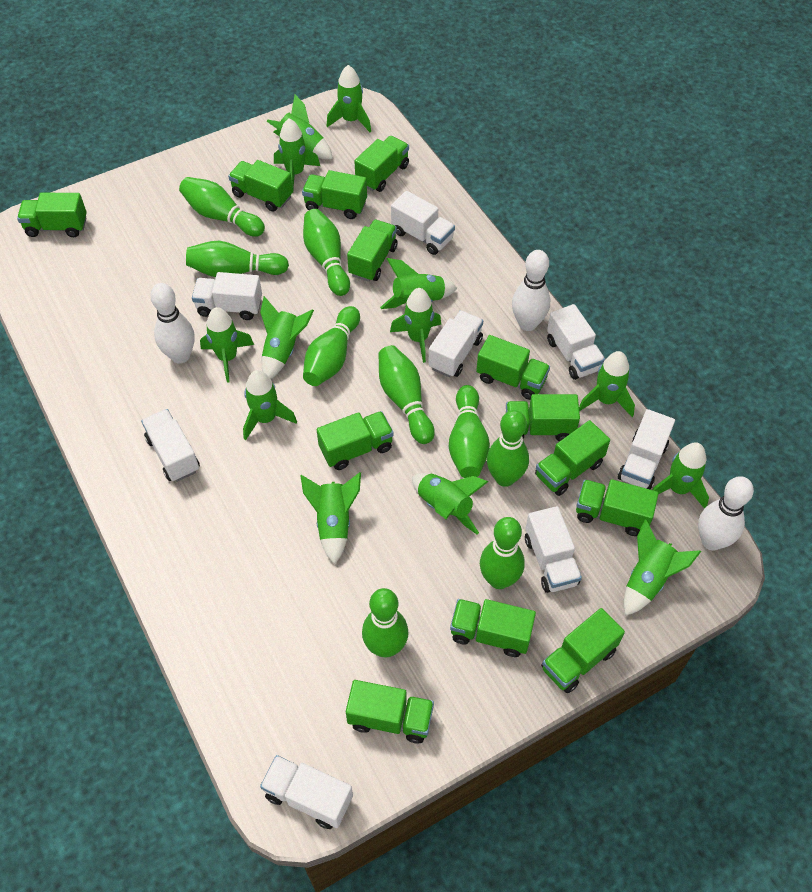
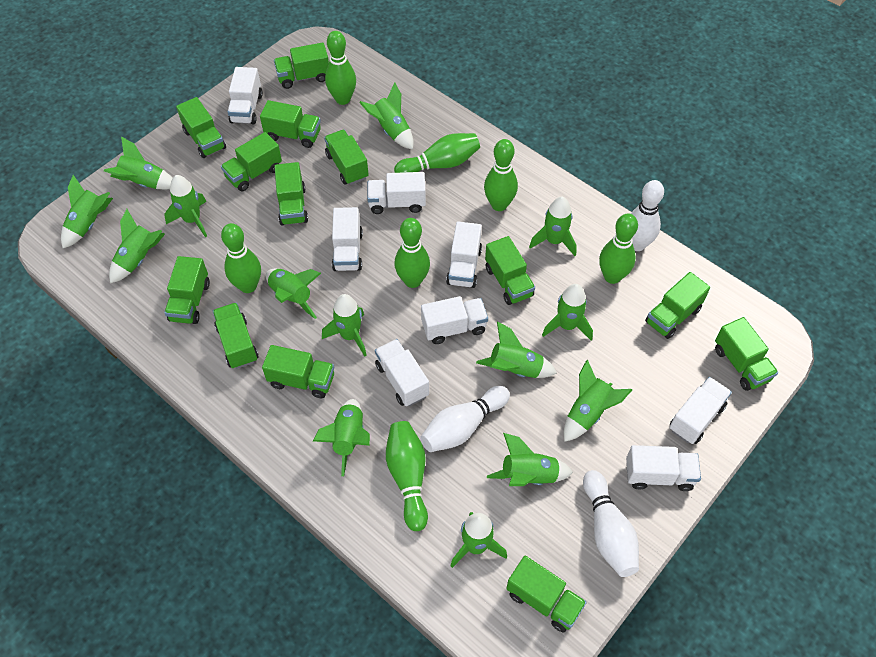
green bowling pin: 9 -> 7
green rocket: 13 -> 14

